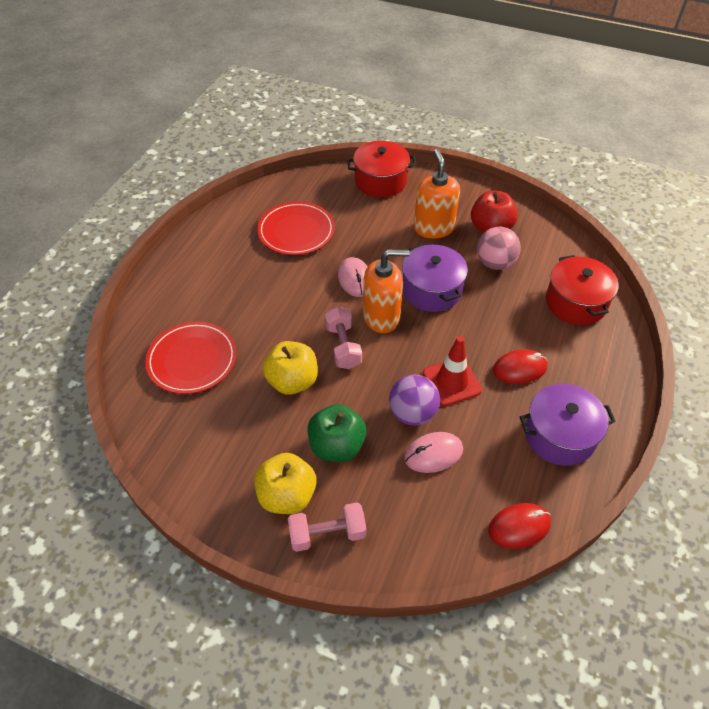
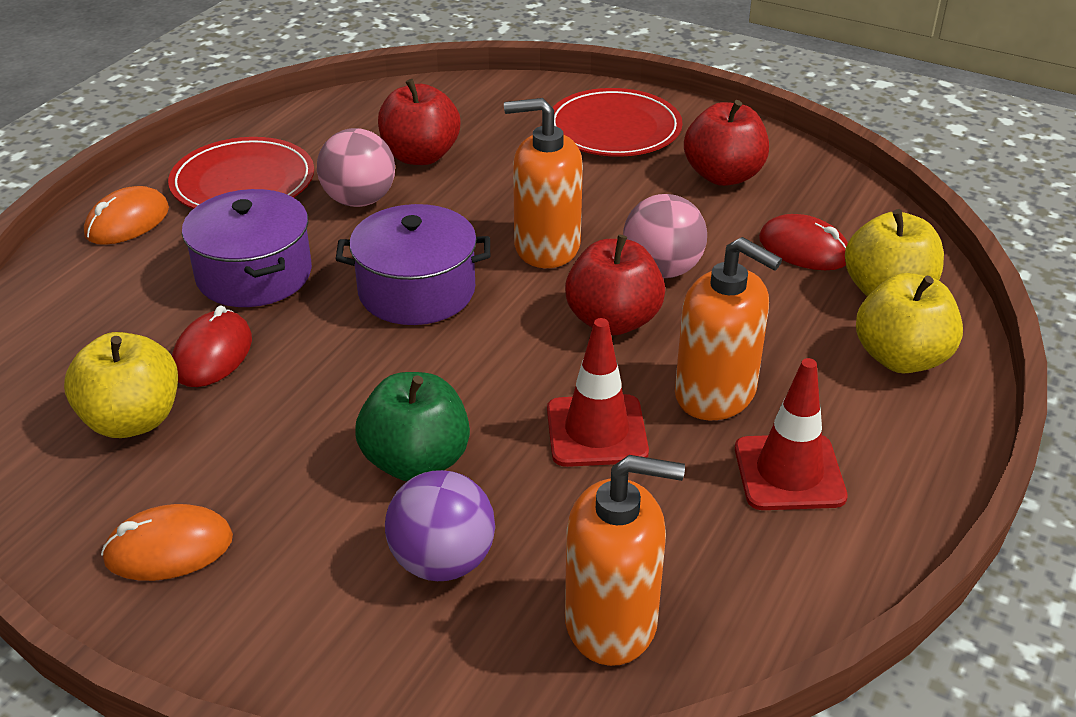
orange mouse: 0 -> 2
orange soap dispenser: 2 -> 3
pink ball: 1 -> 2
pink dumbbell: 2 -> 0
pink mouse: 2 -> 0
red apple: 1 -> 3
red pot: 2 -> 0
red traffic cone: 1 -> 2
yellow apple: 2 -> 3

